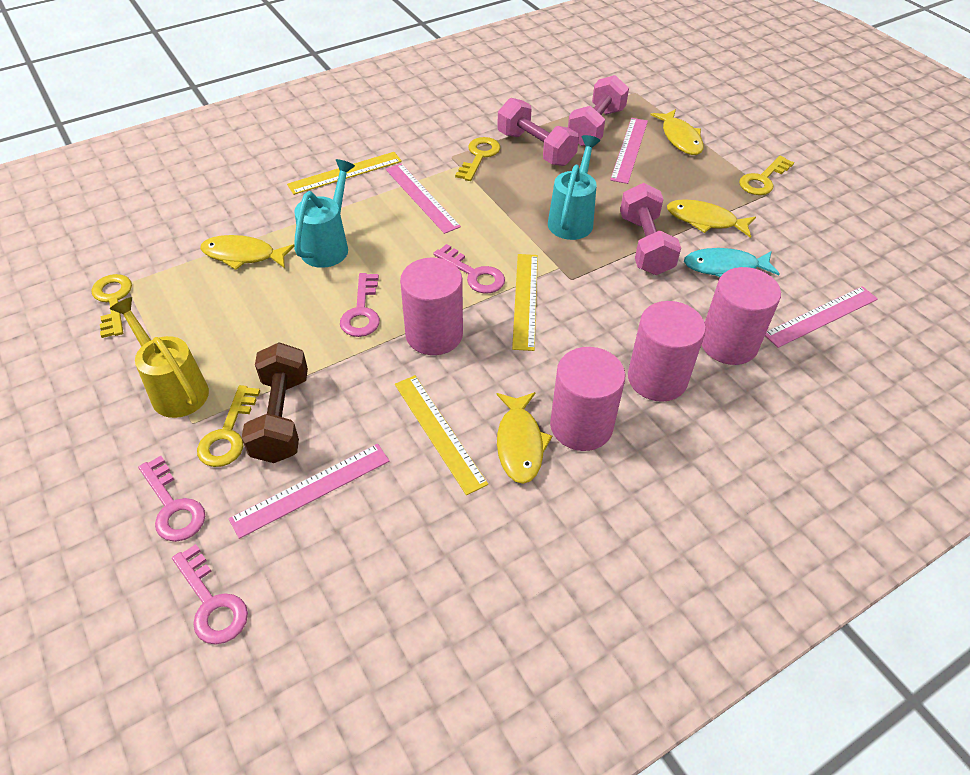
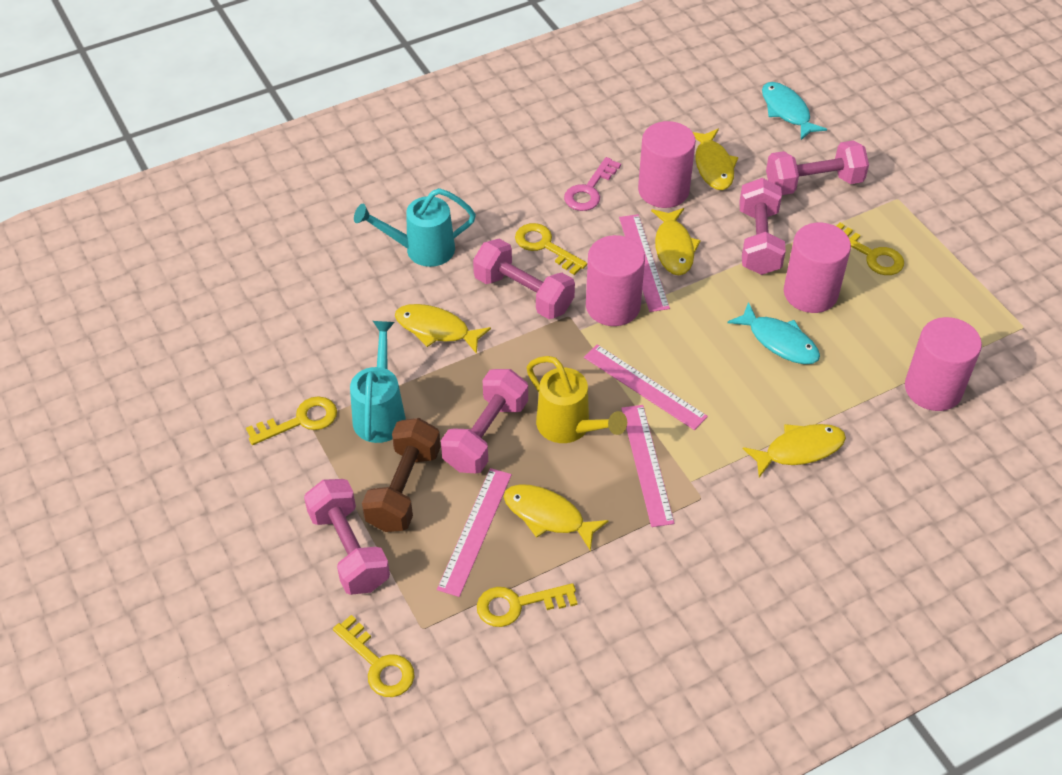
pink dumbbell: 3 -> 5
pink key: 4 -> 1
turquoise fish: 1 -> 2
yellow fish: 4 -> 5
yellow key: 4 -> 5
yellow ruler: 3 -> 0

